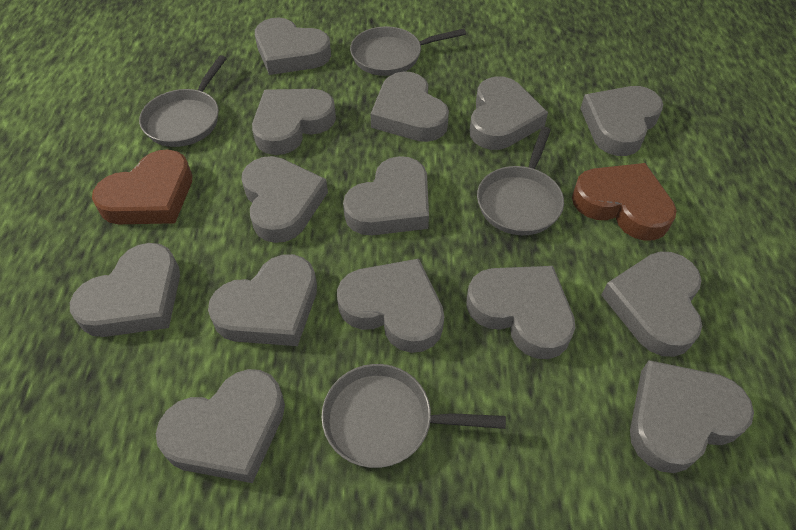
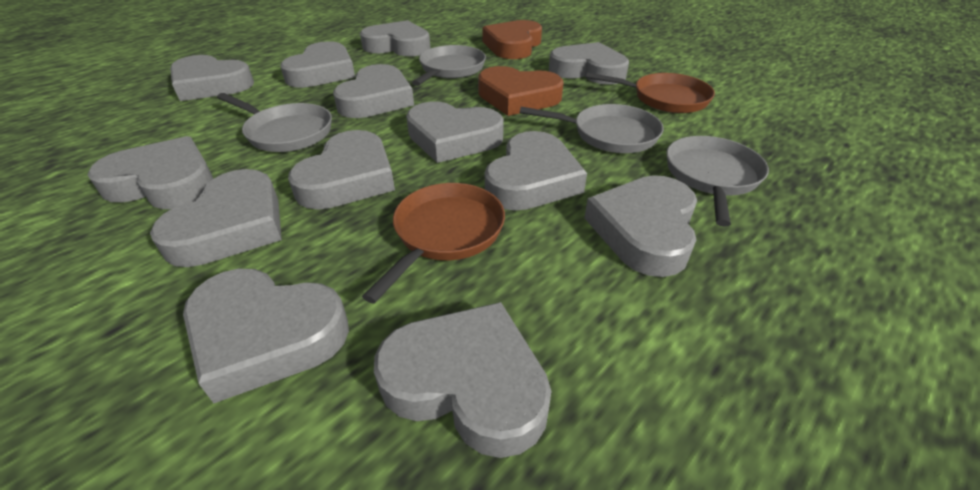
brown pan: 0 -> 2
grey heart: 14 -> 13

